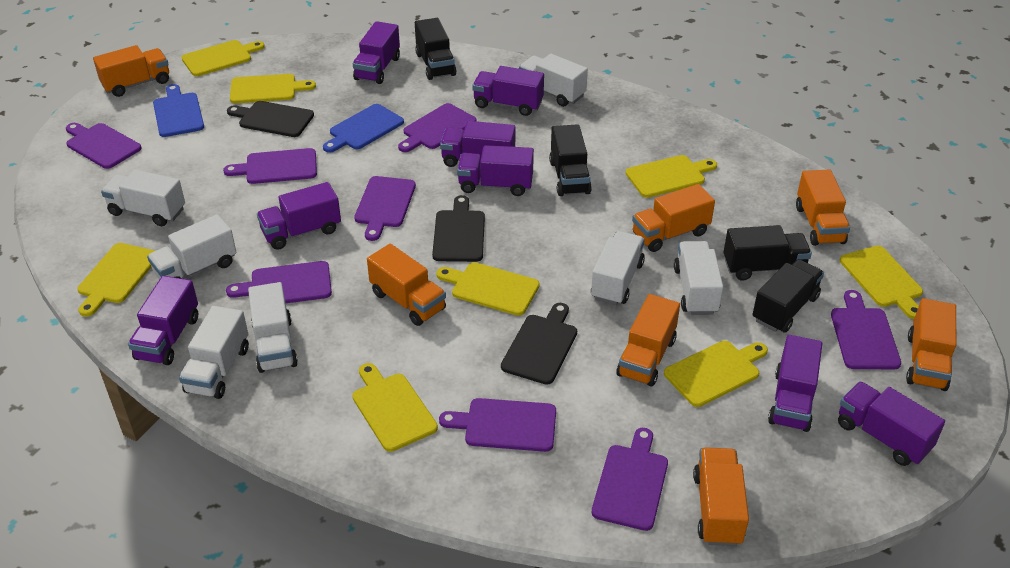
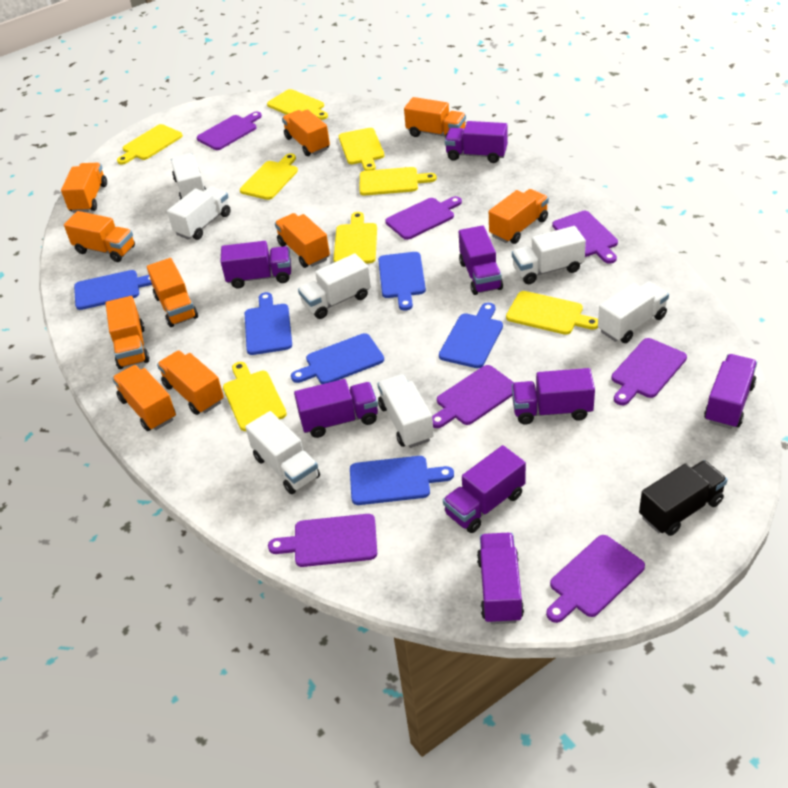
black cutting board: 3 -> 0
black truck: 4 -> 1
blue cutting board: 2 -> 6
orange truck: 7 -> 10
purple cutting board: 8 -> 7

